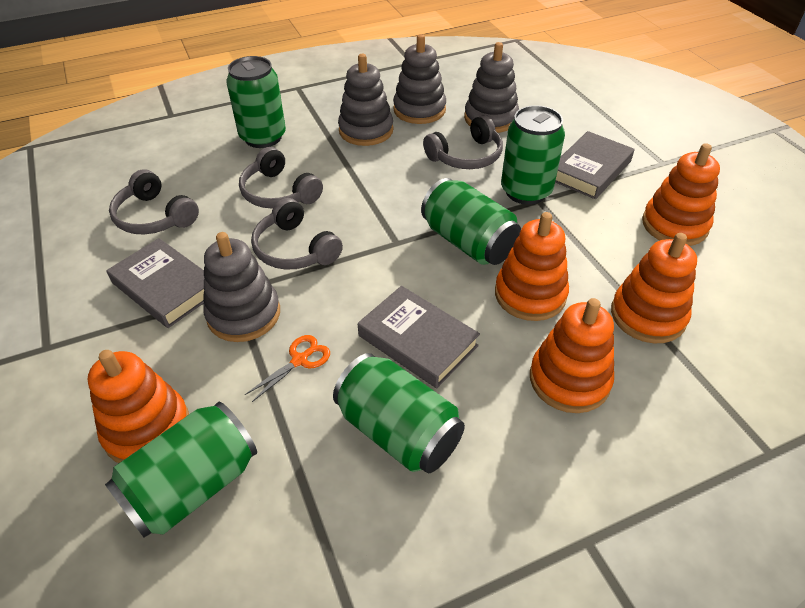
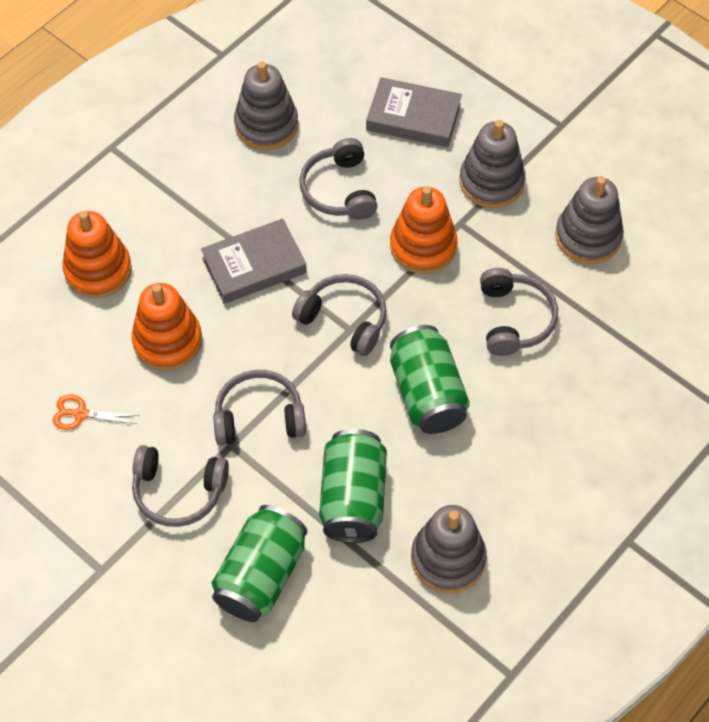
green can: 5 -> 3
grey book: 3 -> 2
grey headphones: 4 -> 5
orange stacking toy: 5 -> 3

